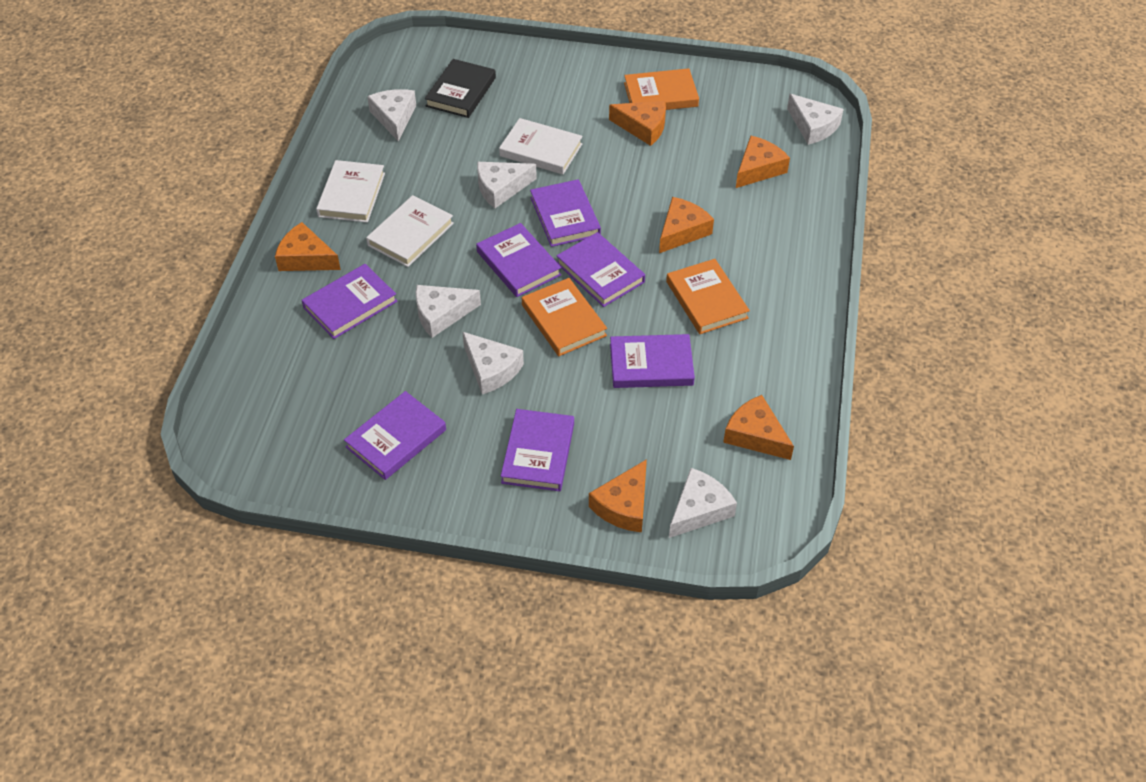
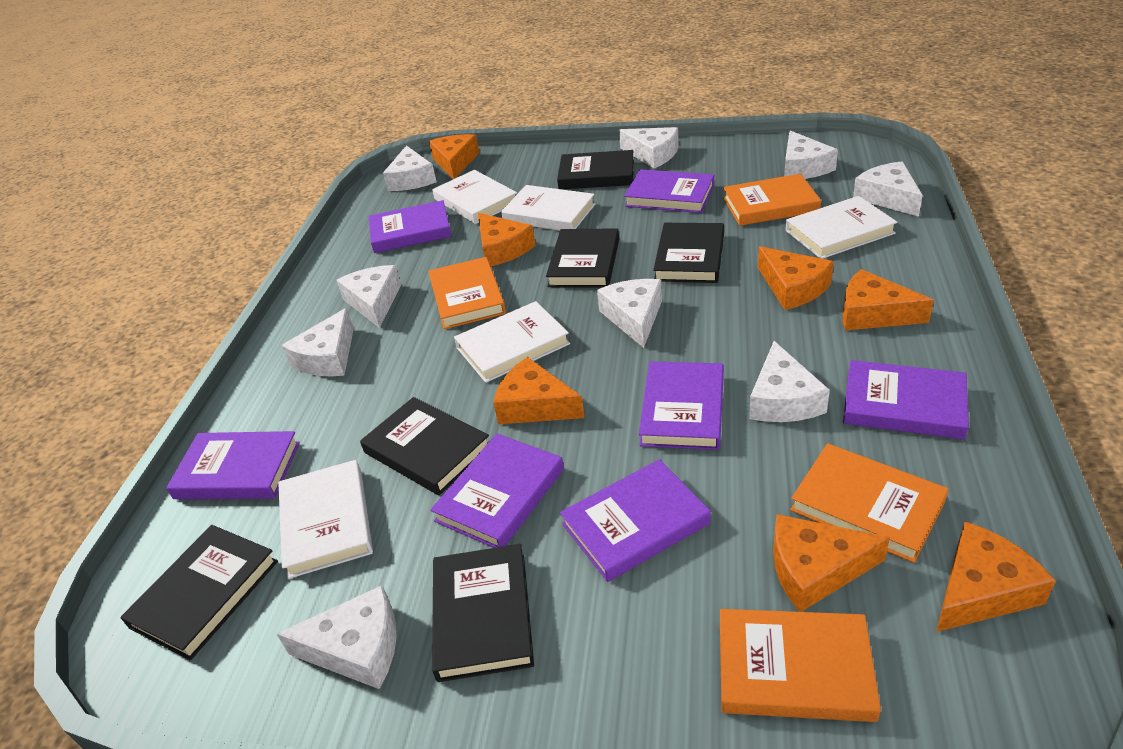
black book: 1 -> 6
orange book: 3 -> 4
orange cheese: 6 -> 7
white book: 3 -> 5
white cheese: 6 -> 9

